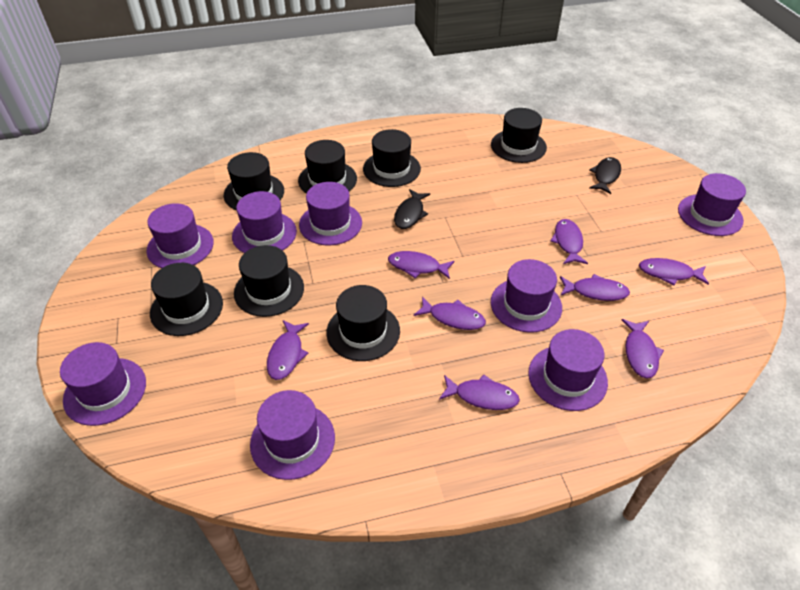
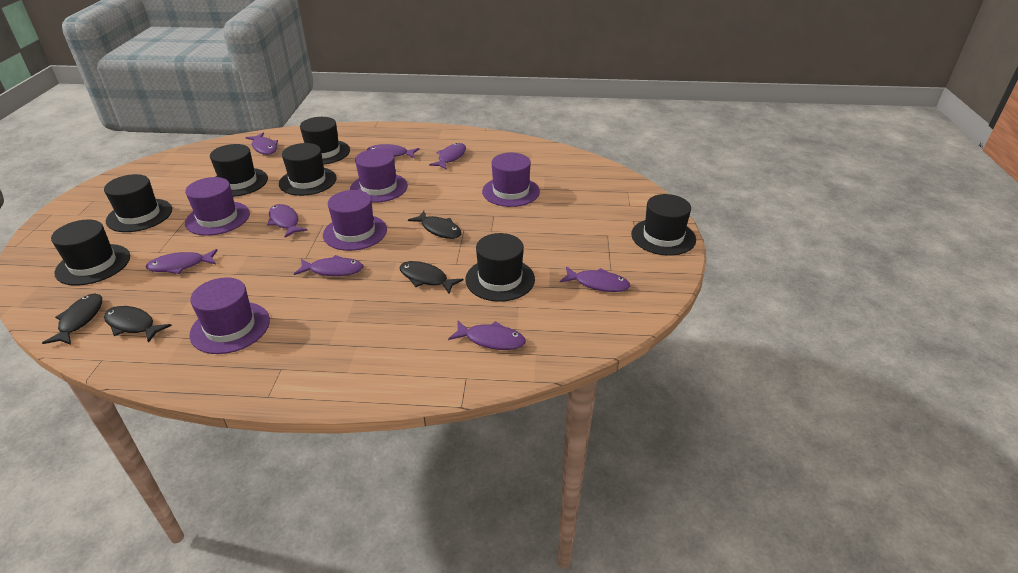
black fish: 2 -> 4
purple hat: 8 -> 5

